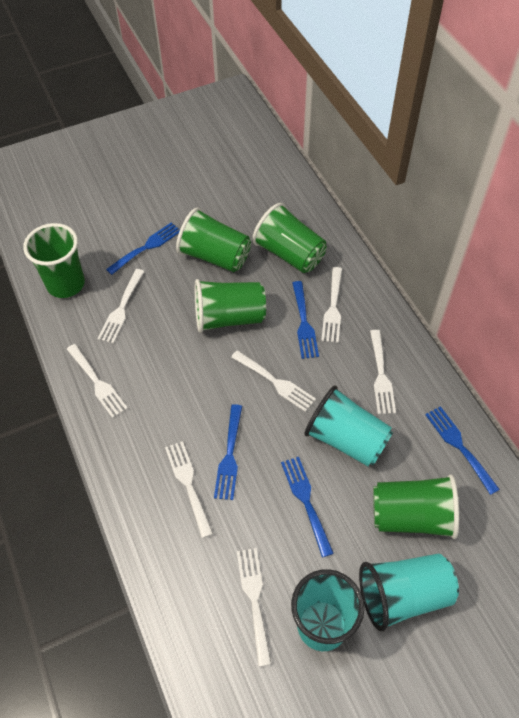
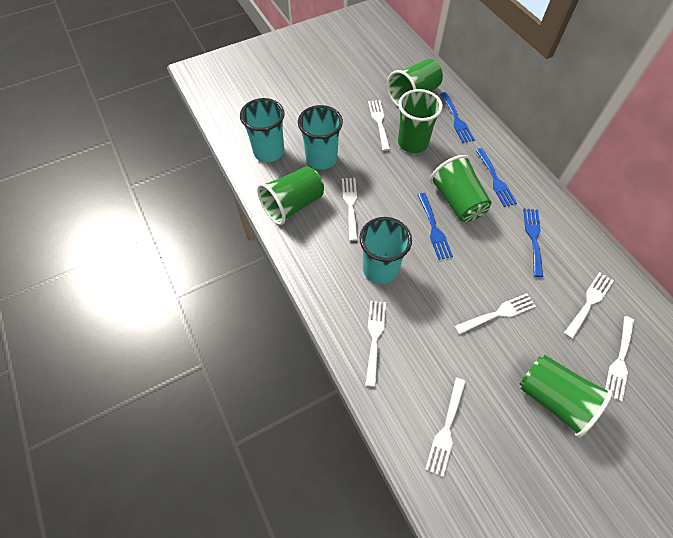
blue fork: 5 -> 4

